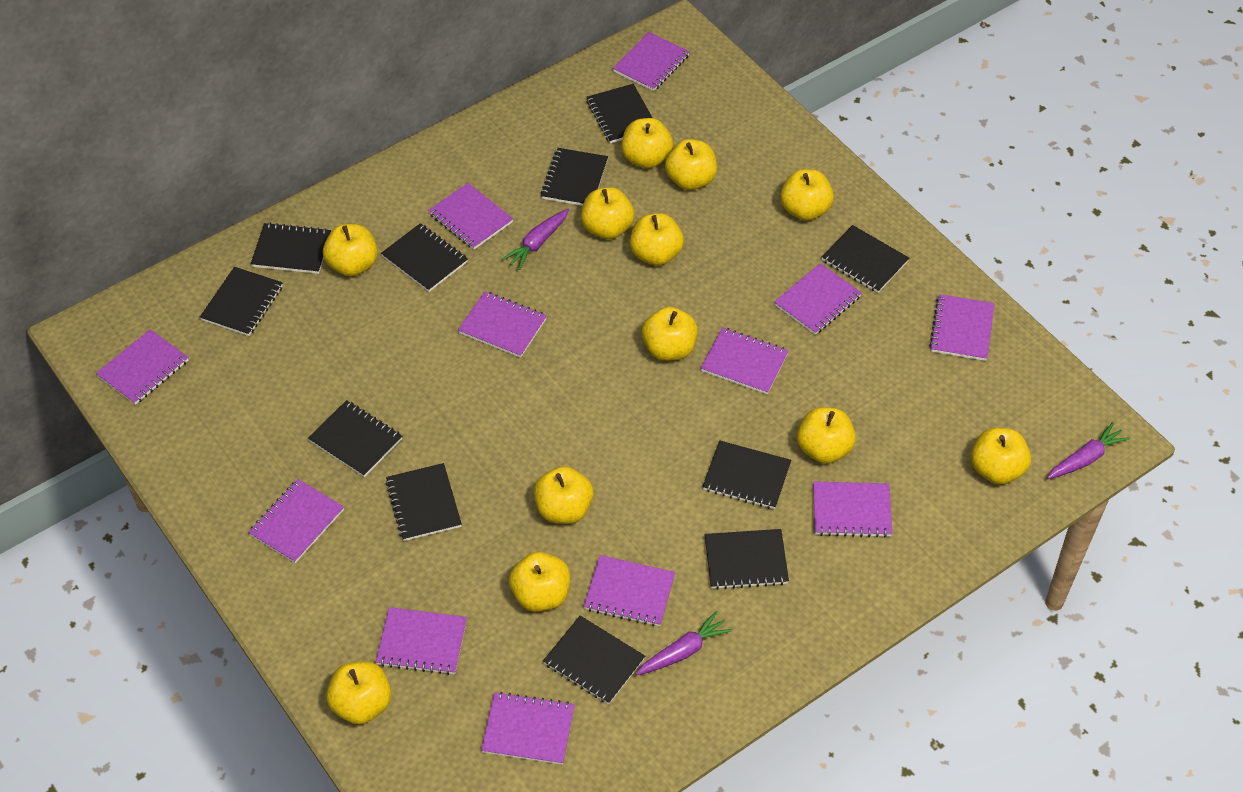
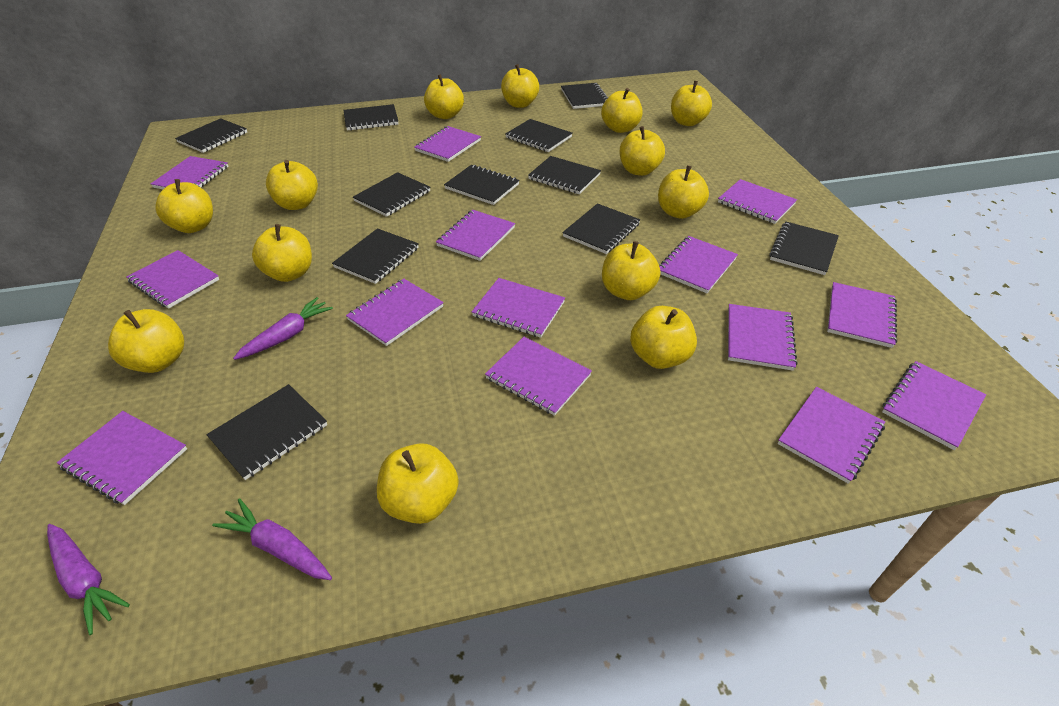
purple notebook: 12 -> 14
yellow apple: 12 -> 13

